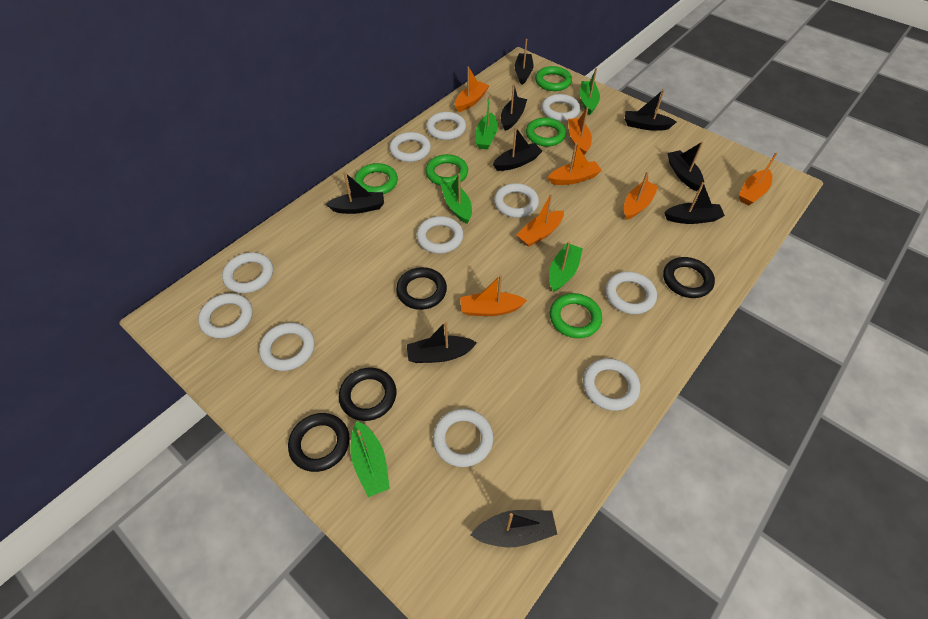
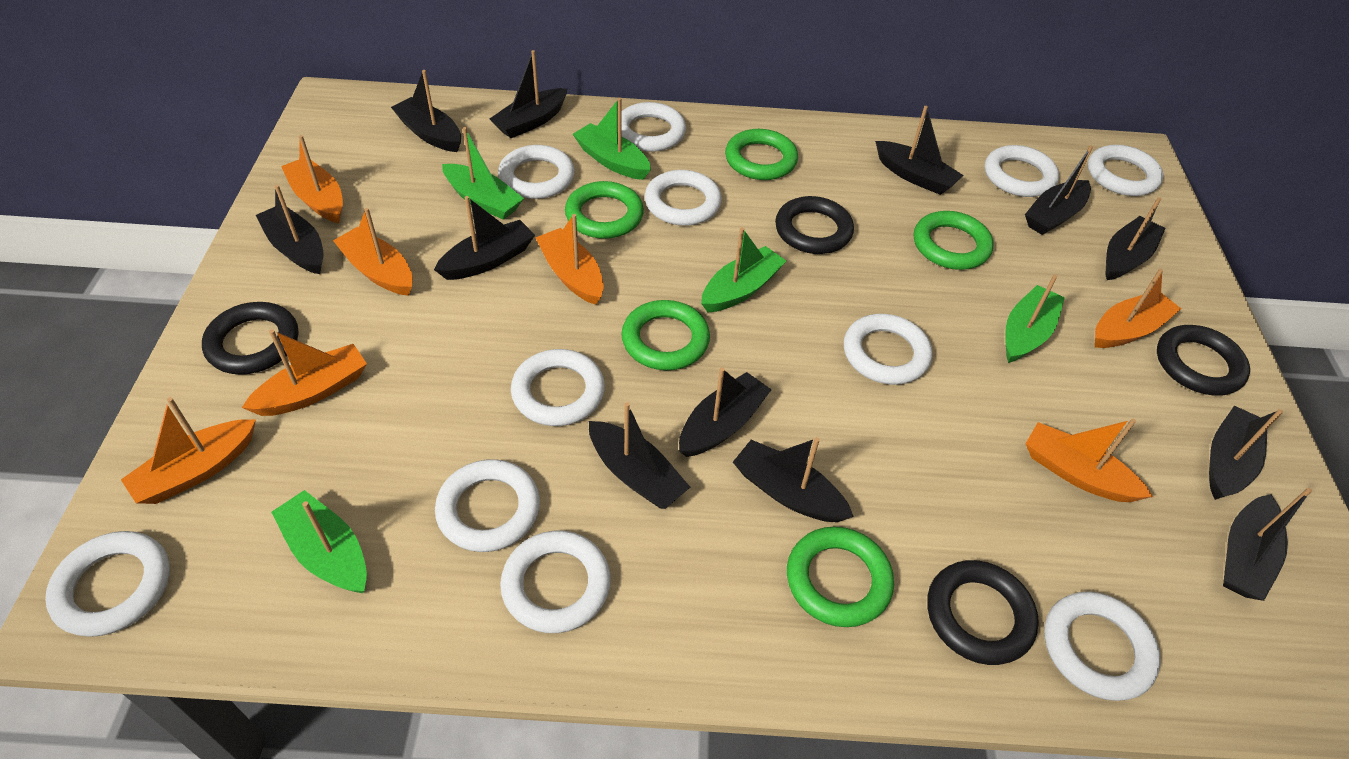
black boat: 9 -> 12

